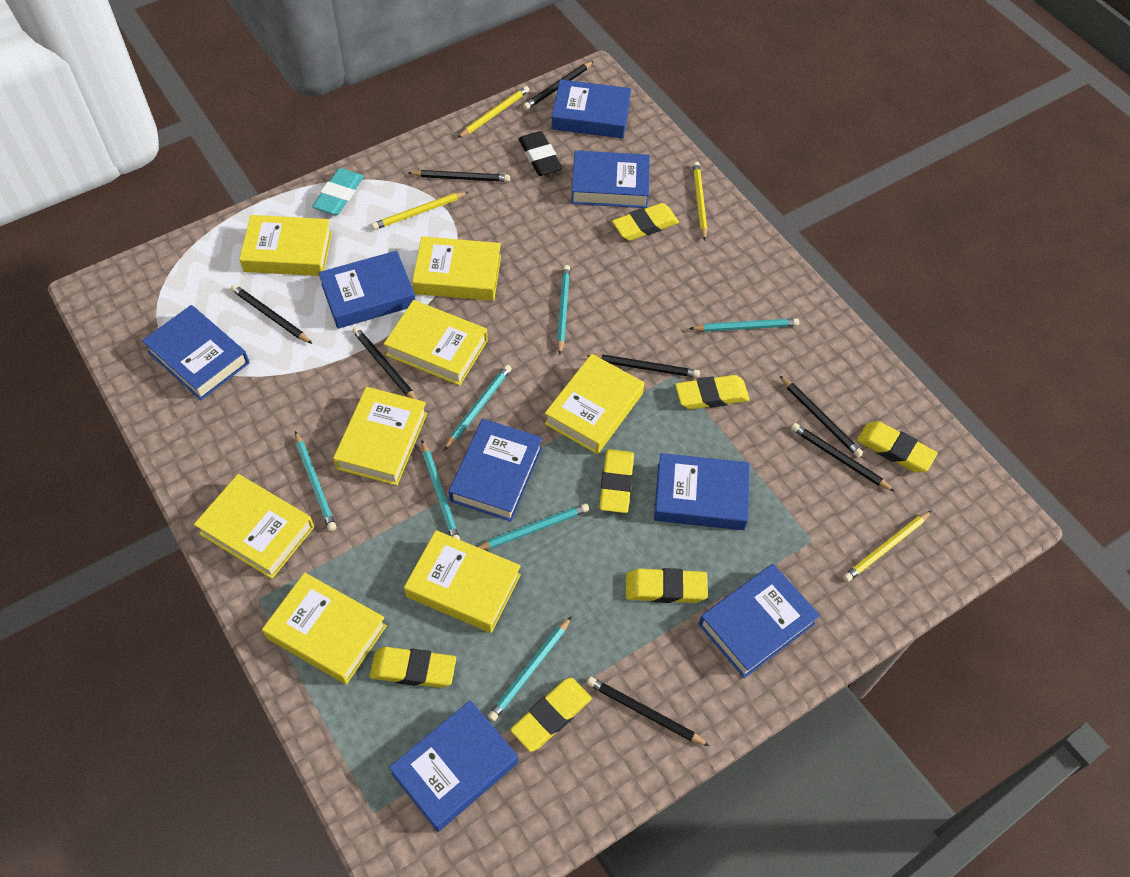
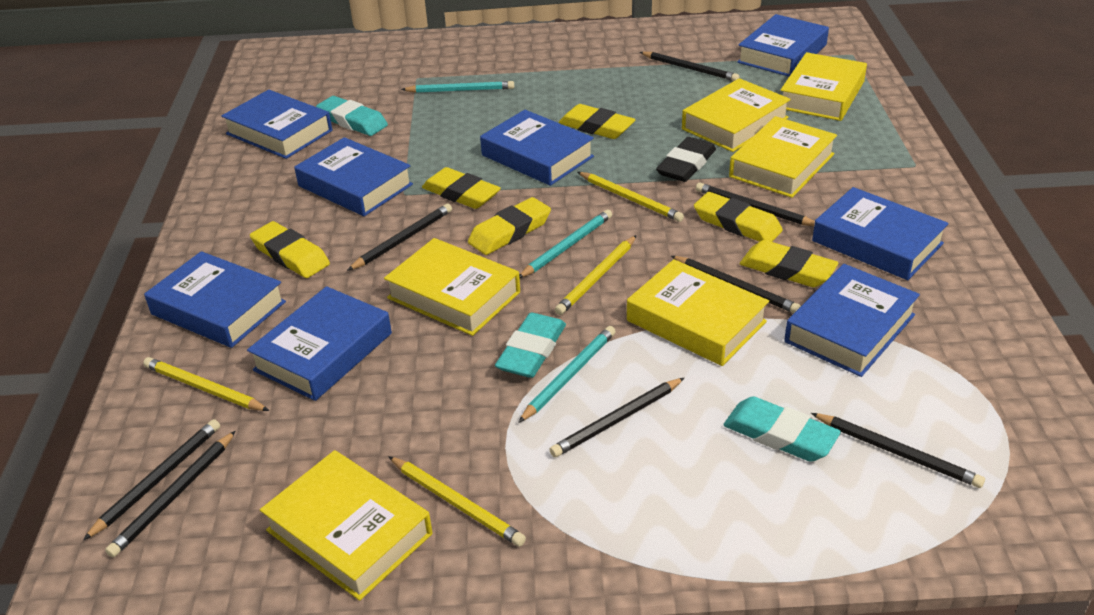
turquoise eraser: 1 -> 3
turquoise pencil: 7 -> 3
yellow book: 8 -> 6
yellow eraser: 7 -> 6

